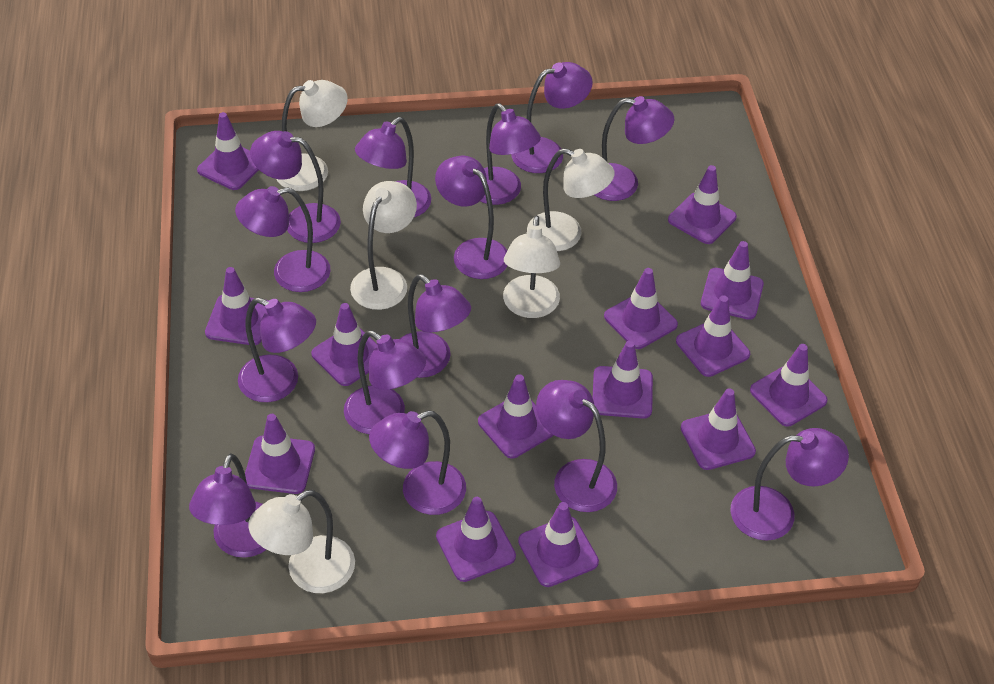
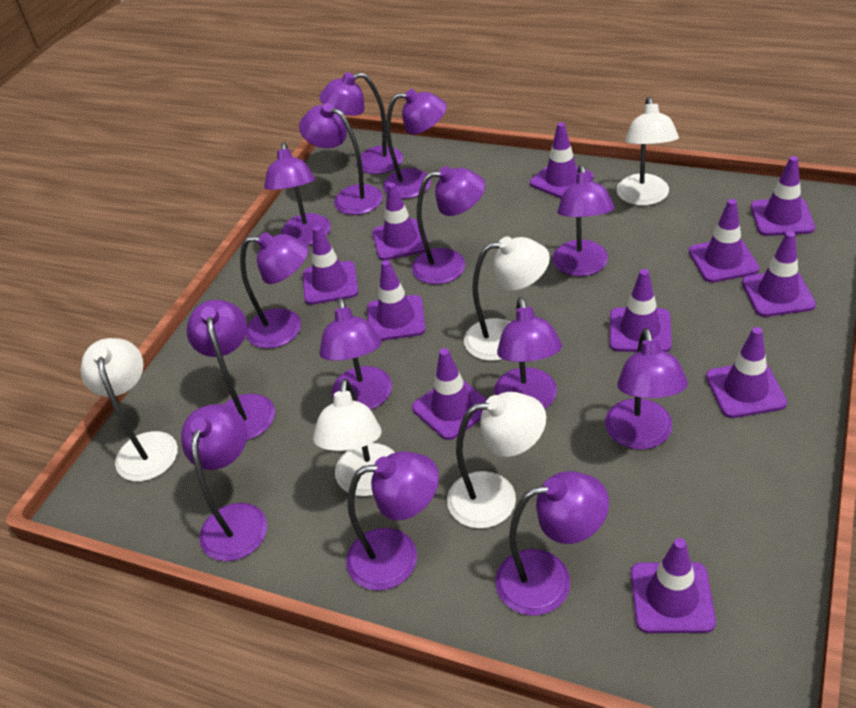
purple traffic cone: 14 -> 11

